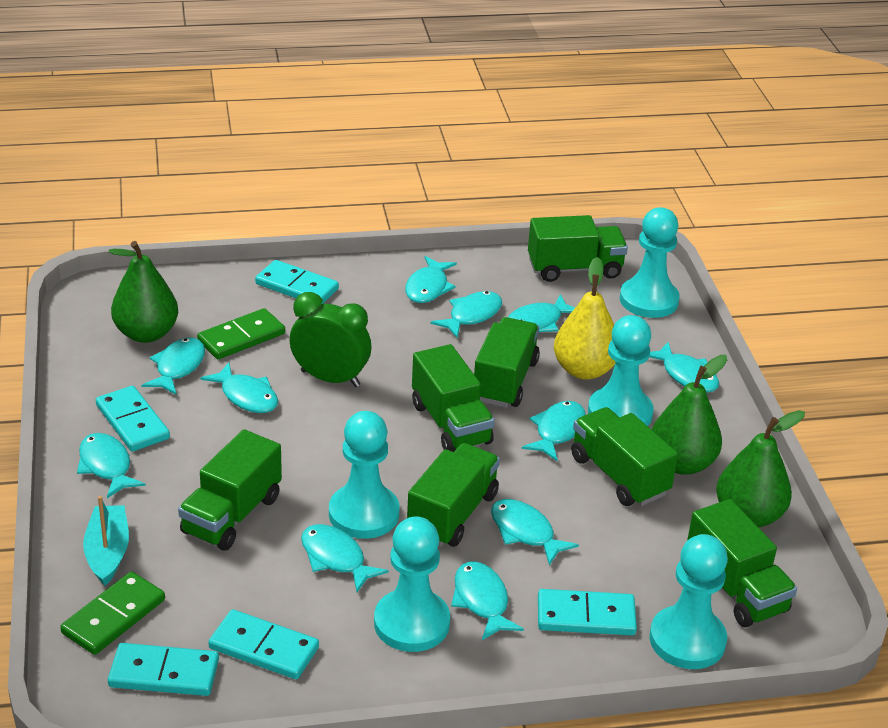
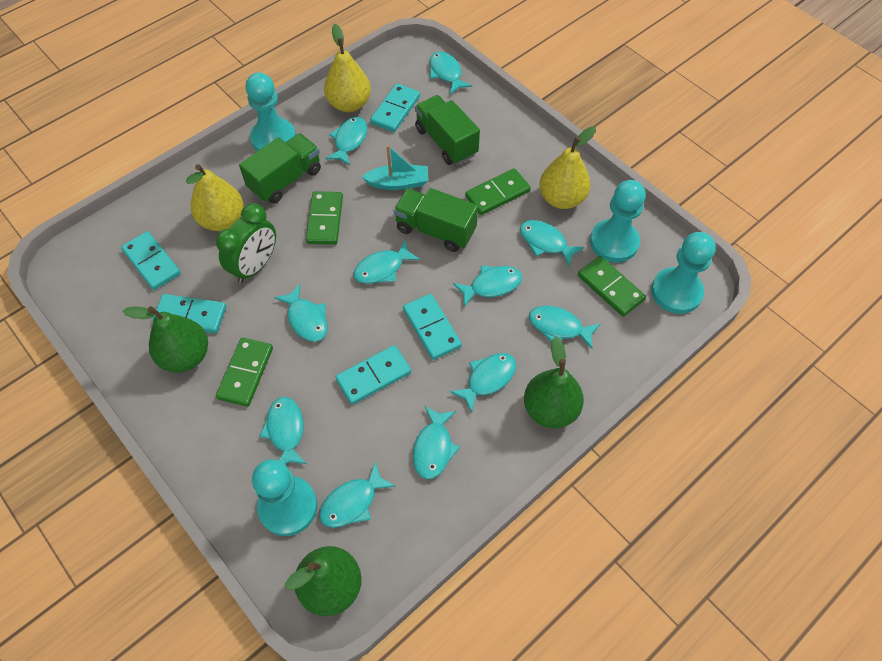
green domino: 2 -> 4
green truck: 7 -> 3
turquoise pawn: 5 -> 4
yellow pear: 1 -> 3

